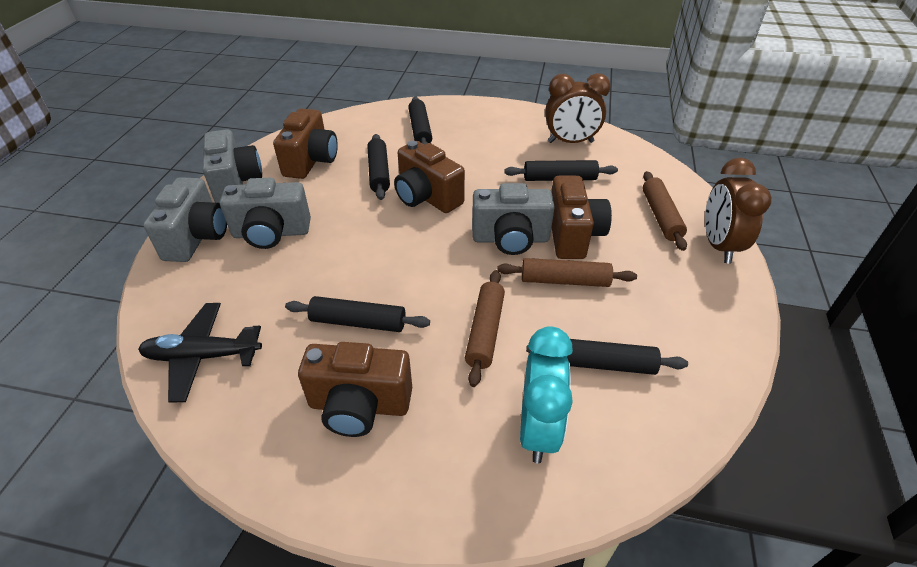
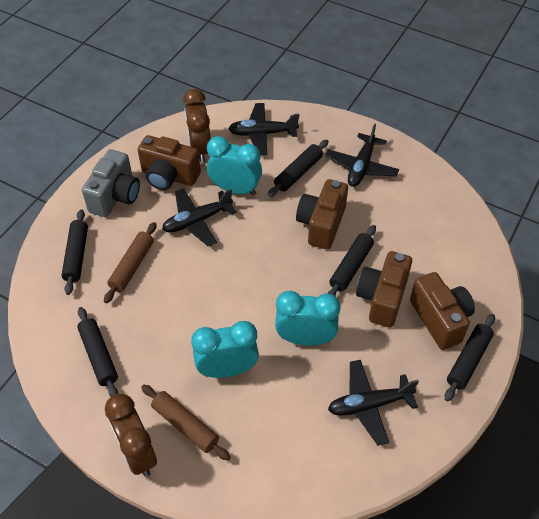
black plane: 1 -> 4
brown rolling pin: 3 -> 2
grey camera: 4 -> 1
turquoise clock: 1 -> 3

